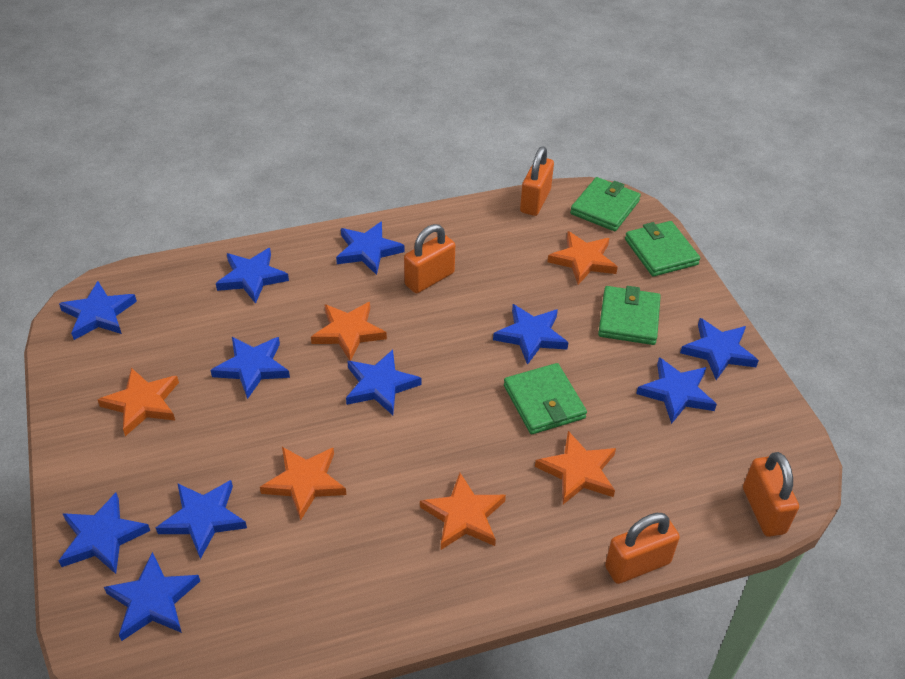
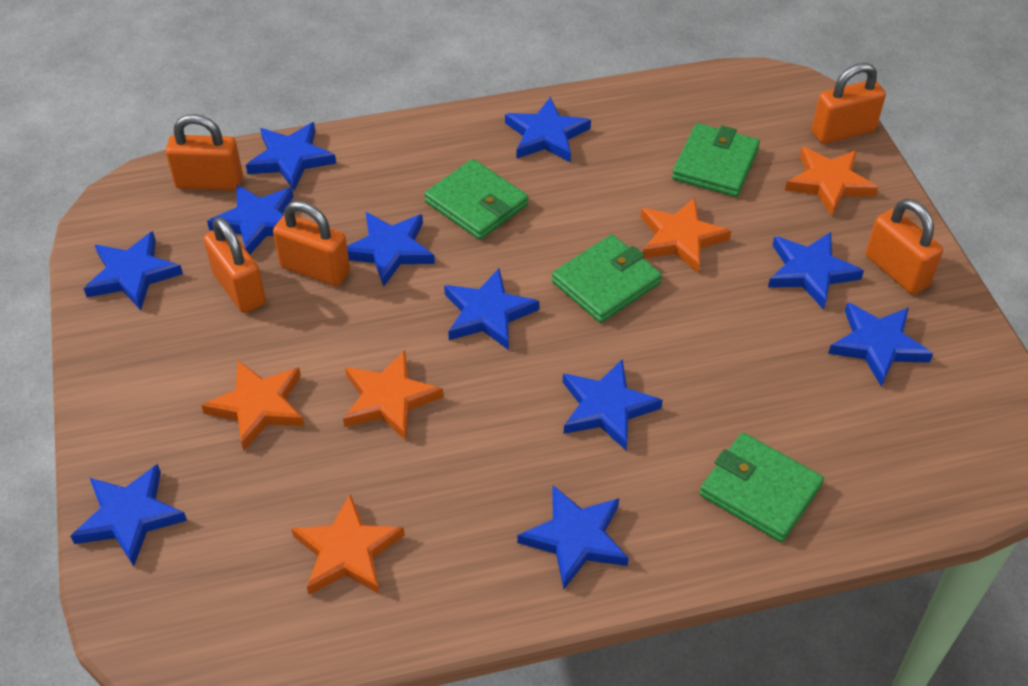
orange padlock: 4 -> 5
orange star: 6 -> 5

